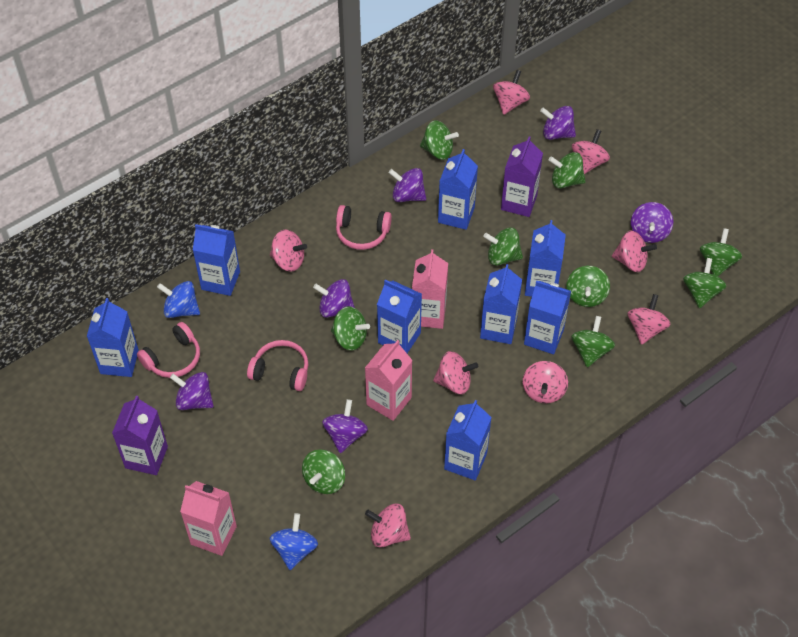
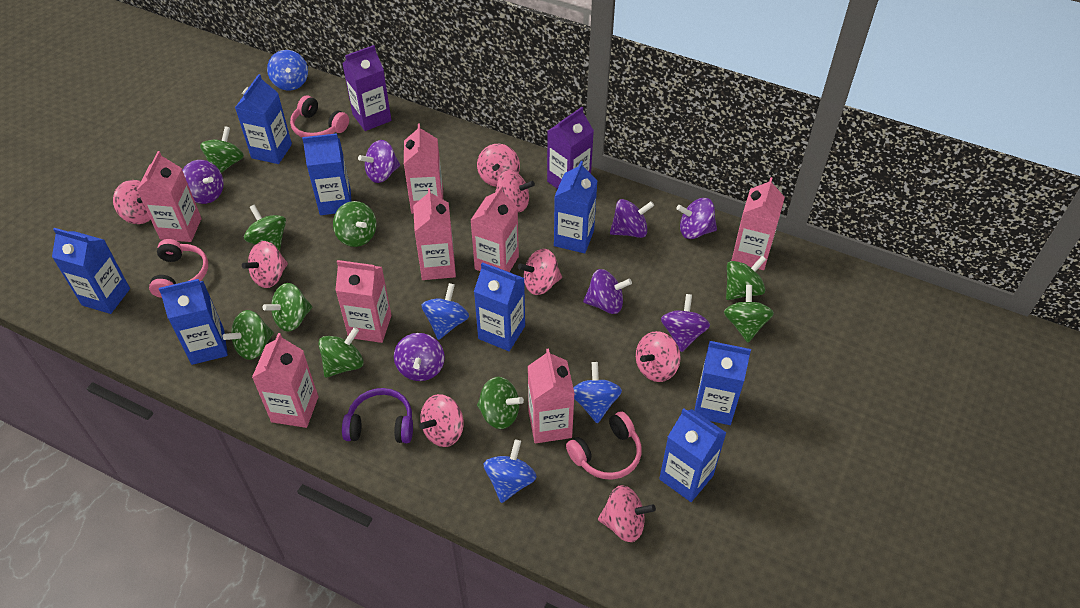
blue spinning top: 2 -> 4
pink carton: 3 -> 8
purple headphones: 0 -> 1
purple spinning top: 6 -> 7

